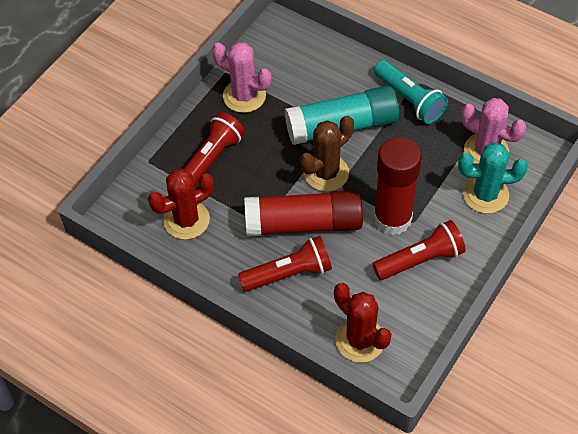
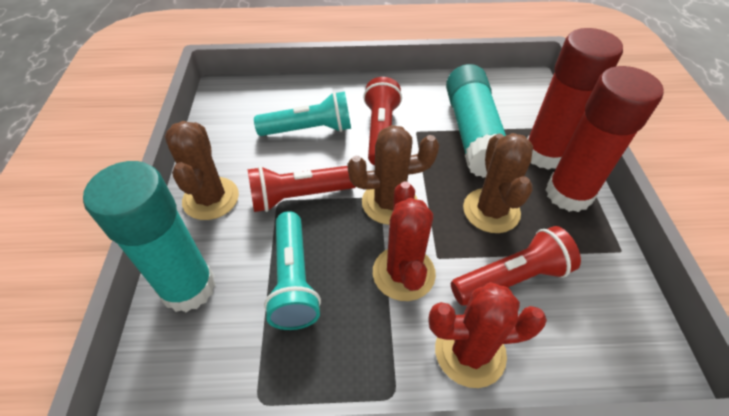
brown cactus: 1 -> 3
pink cactus: 2 -> 0
turquoise cactus: 1 -> 0
turquoise flashlight: 1 -> 2
turquoise glue stick: 1 -> 2

